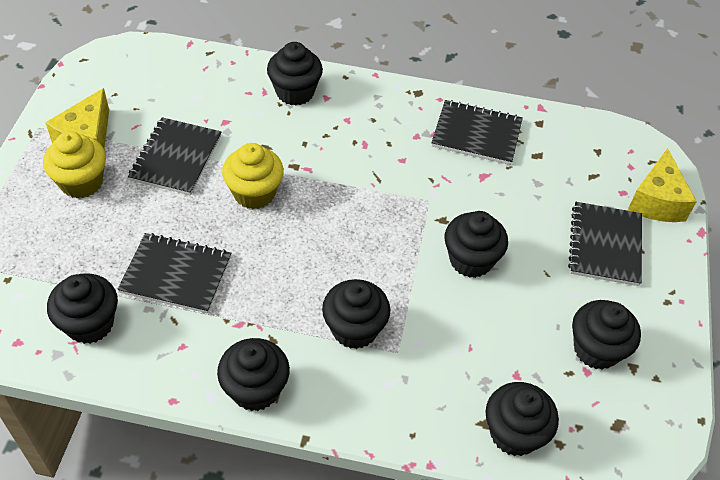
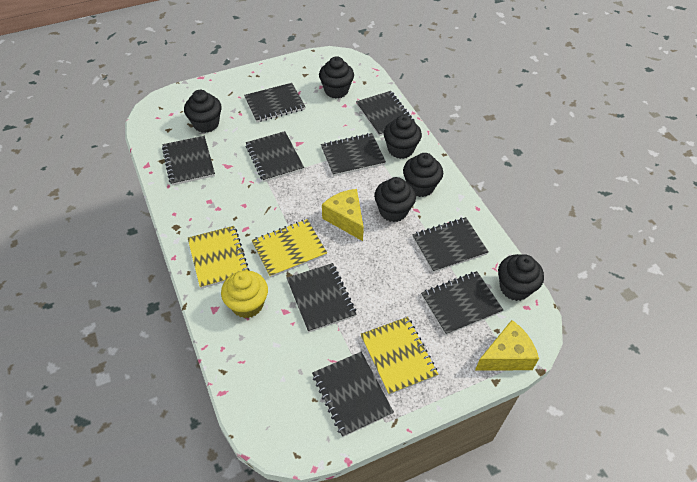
black cupcake: 7 -> 6
black notebook: 4 -> 9
yellow cupcake: 2 -> 1
yellow notebook: 0 -> 3

